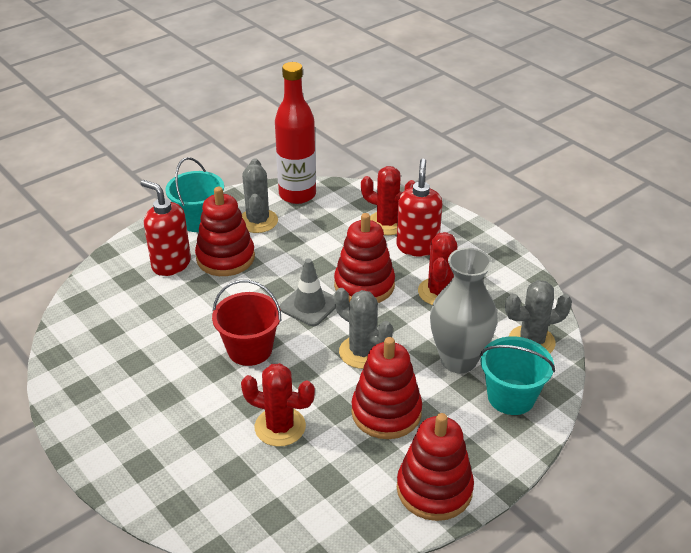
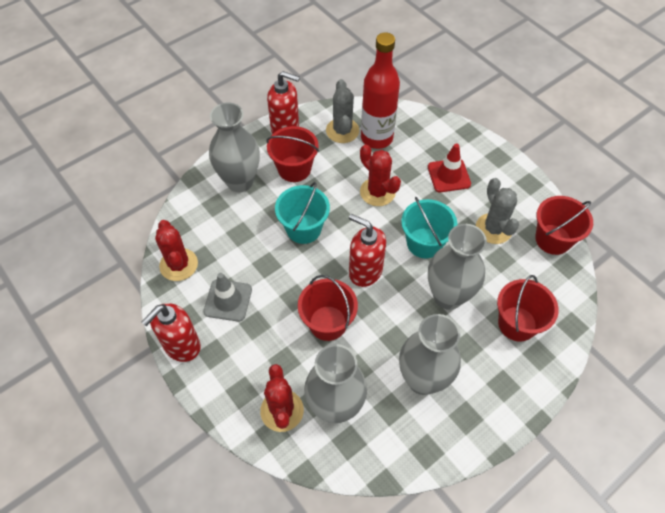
grey cactus: 3 -> 2
grey vase: 1 -> 4
red bucket: 1 -> 4
red soap dispenser: 2 -> 3
red stacking toy: 4 -> 0
red traffic cone: 0 -> 1

